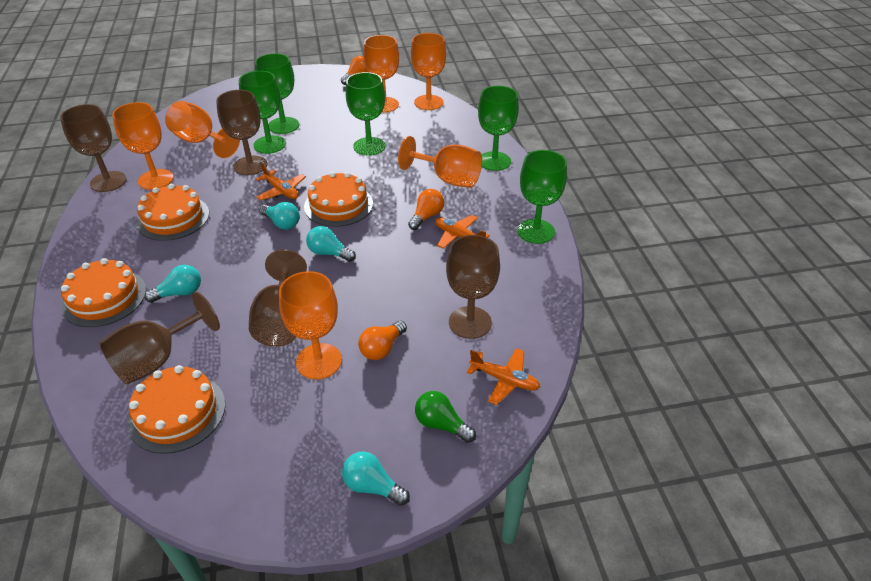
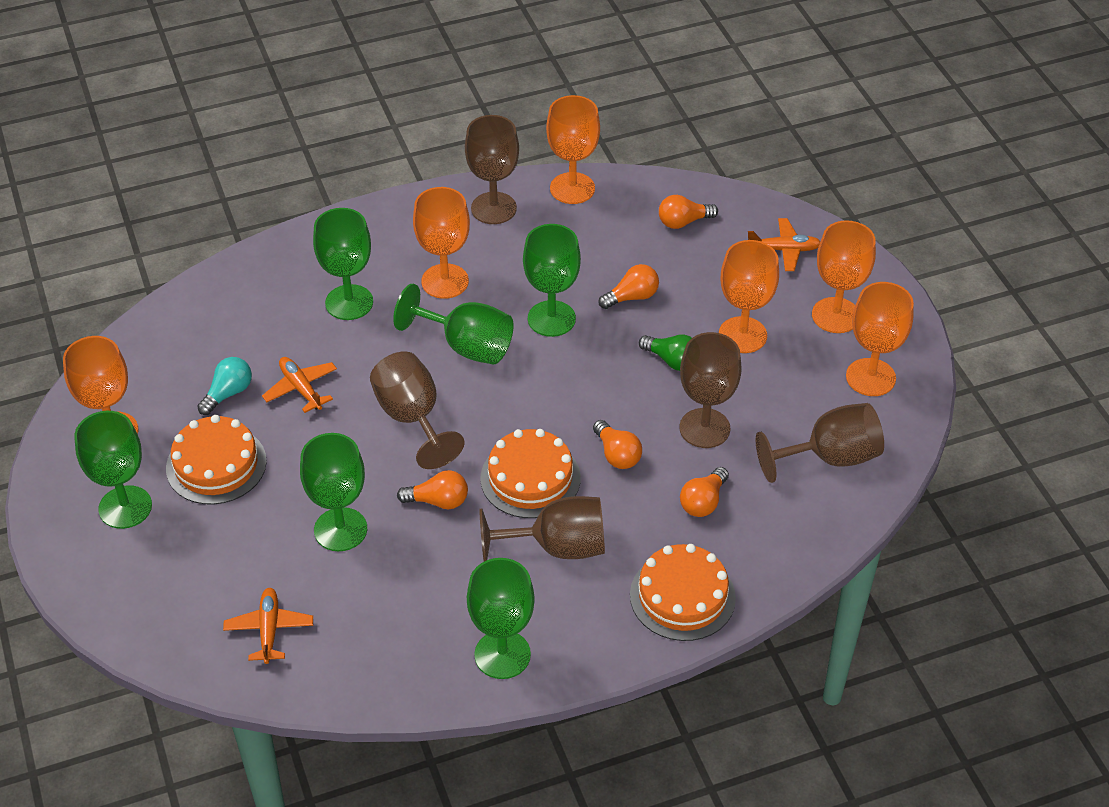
green goblet: 5 -> 6
orange cake: 4 -> 3
orange light bulb: 3 -> 5
turquoise light bulb: 4 -> 1

